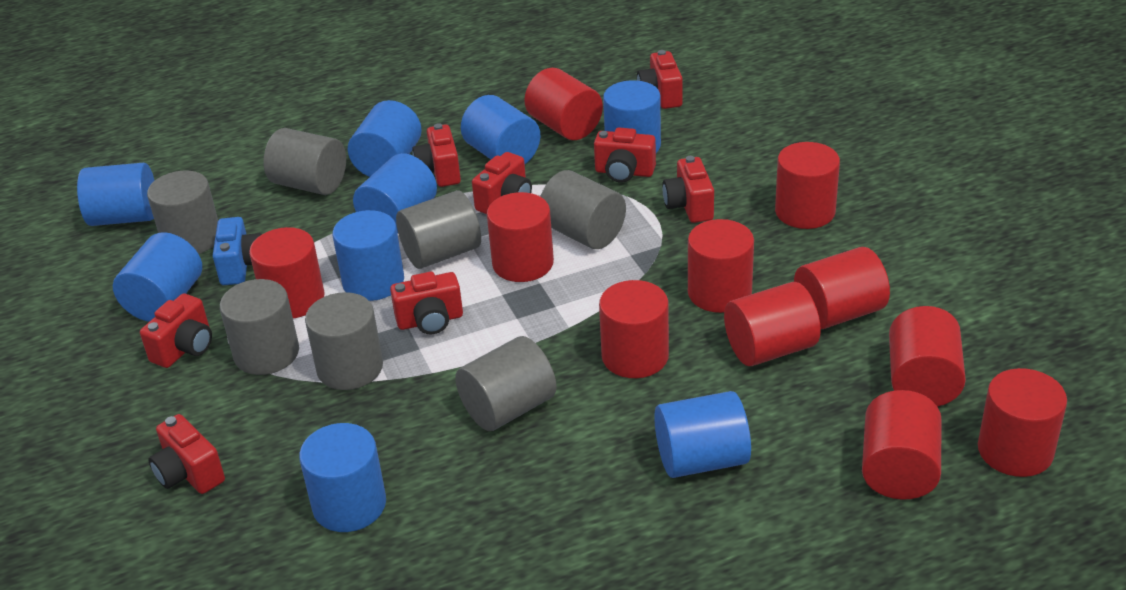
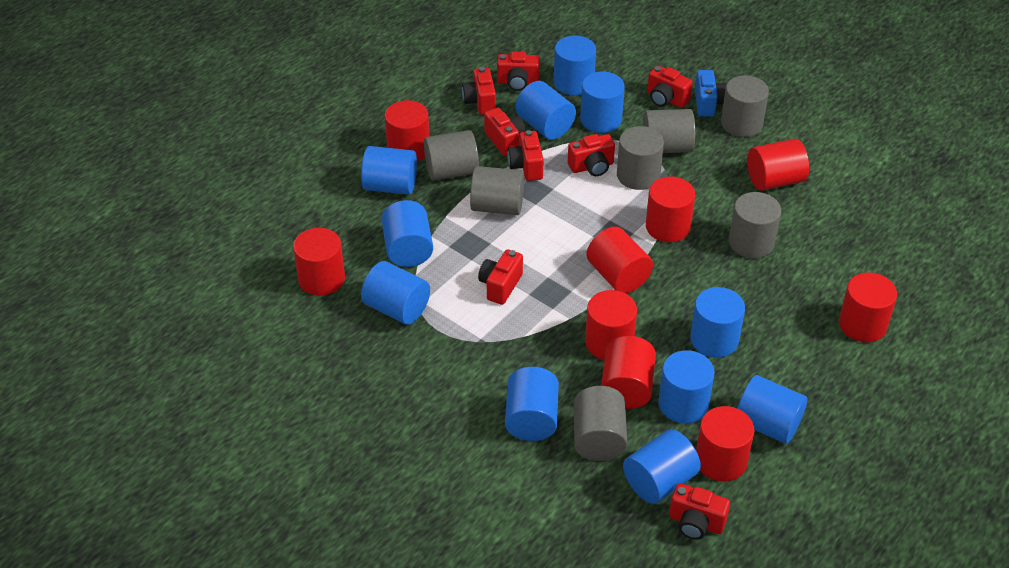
blue cylinder: 9 -> 11
red cylinder: 11 -> 9

